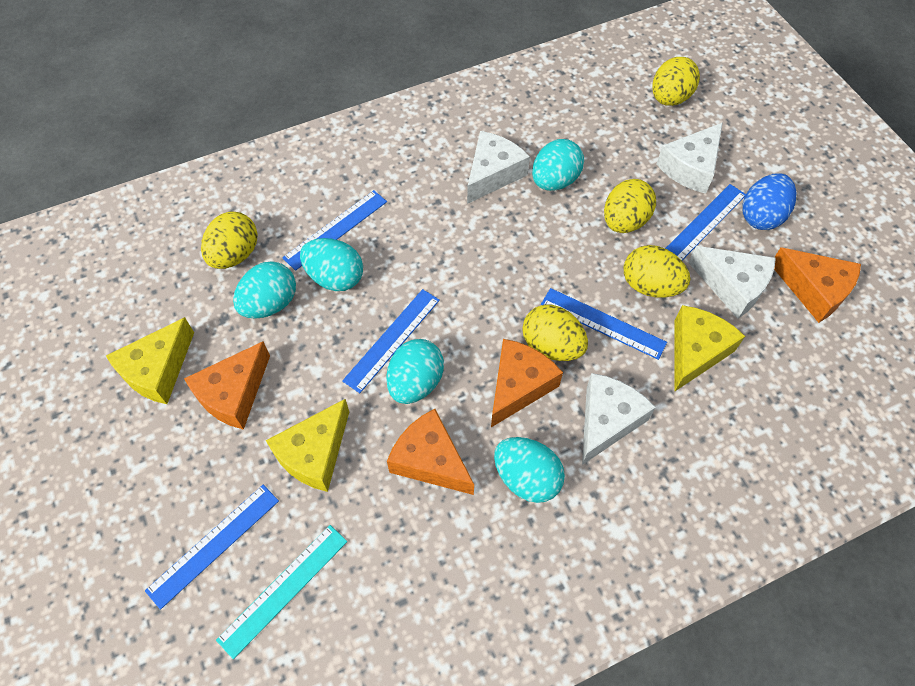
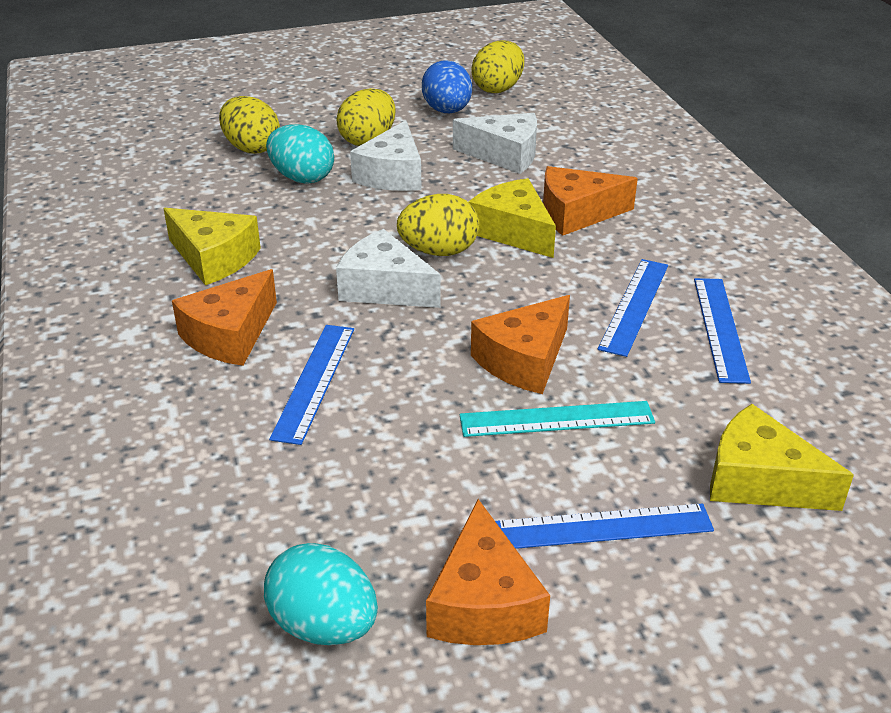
blue ruler: 5 -> 4
turquoise egg: 5 -> 2
white cheese: 4 -> 3
yellow egg: 5 -> 4

